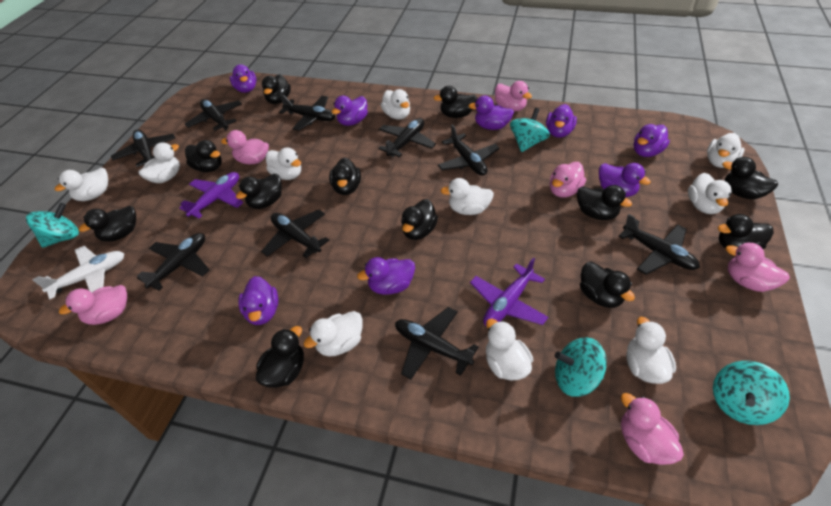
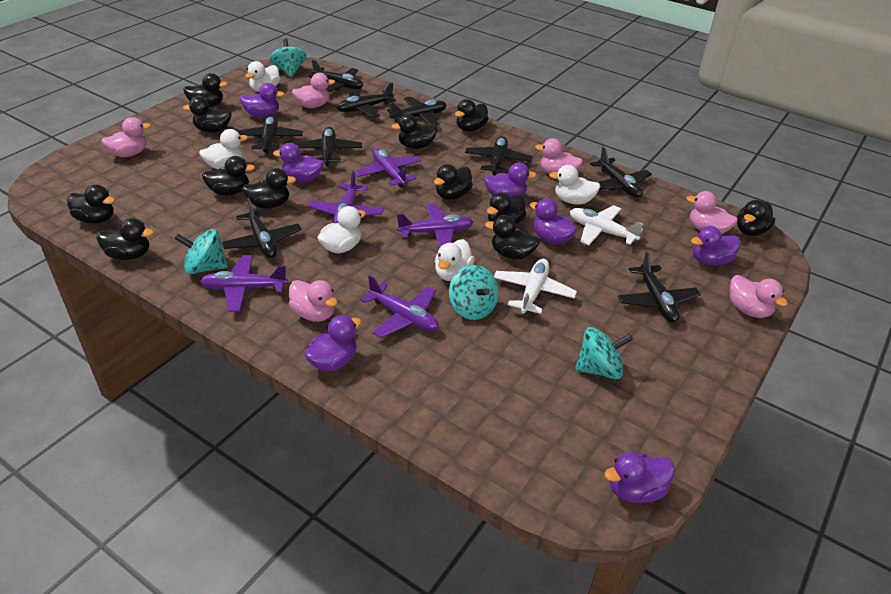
purple duck: 8 -> 7
purple plane: 2 -> 5
white duck: 10 -> 5
white plane: 1 -> 2

